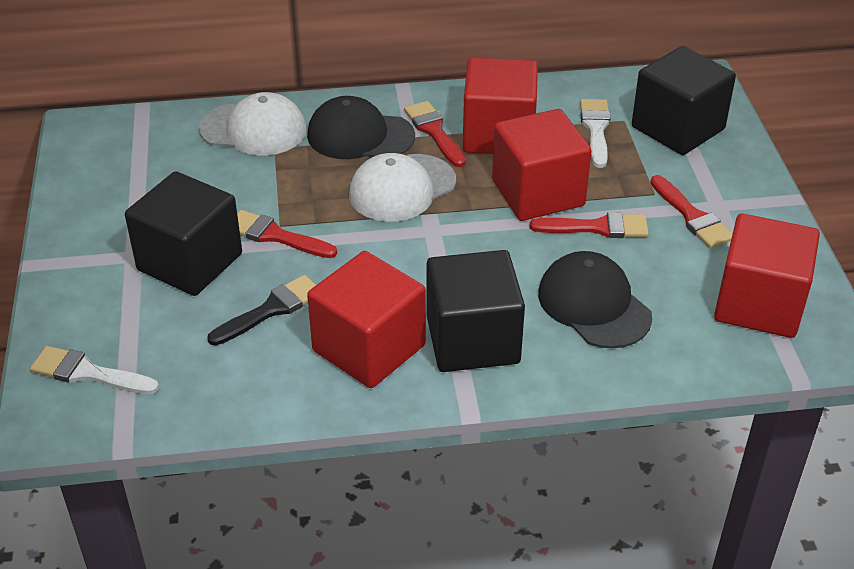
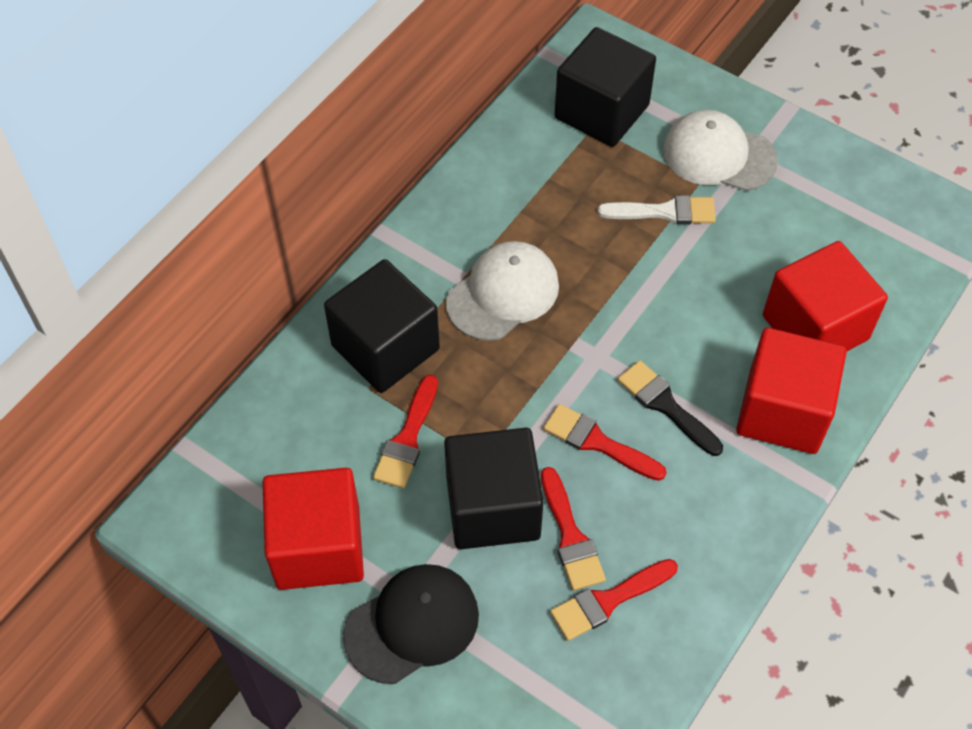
black cap: 2 -> 1
red cube: 4 -> 3
white brush: 2 -> 1

